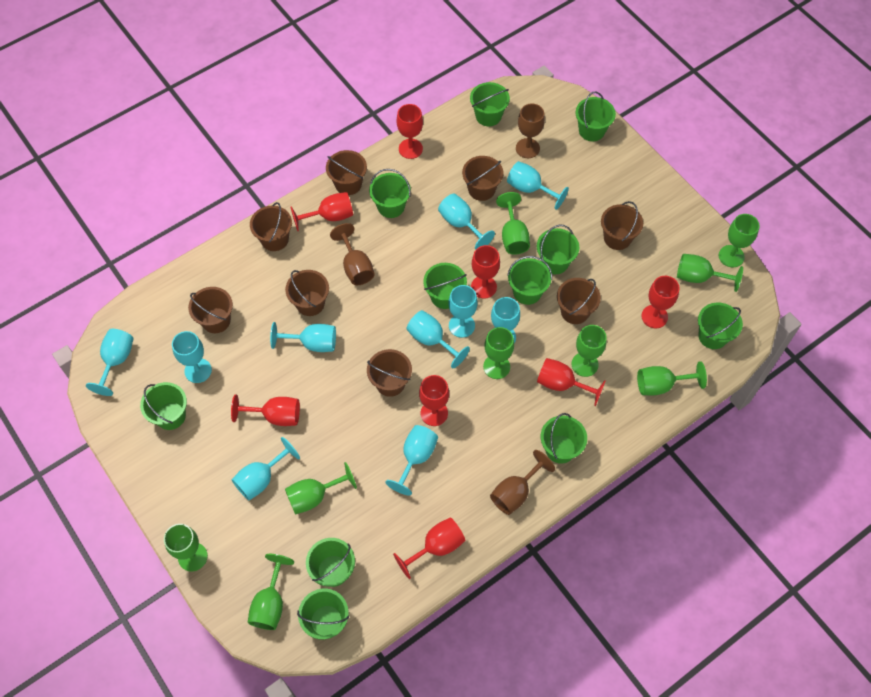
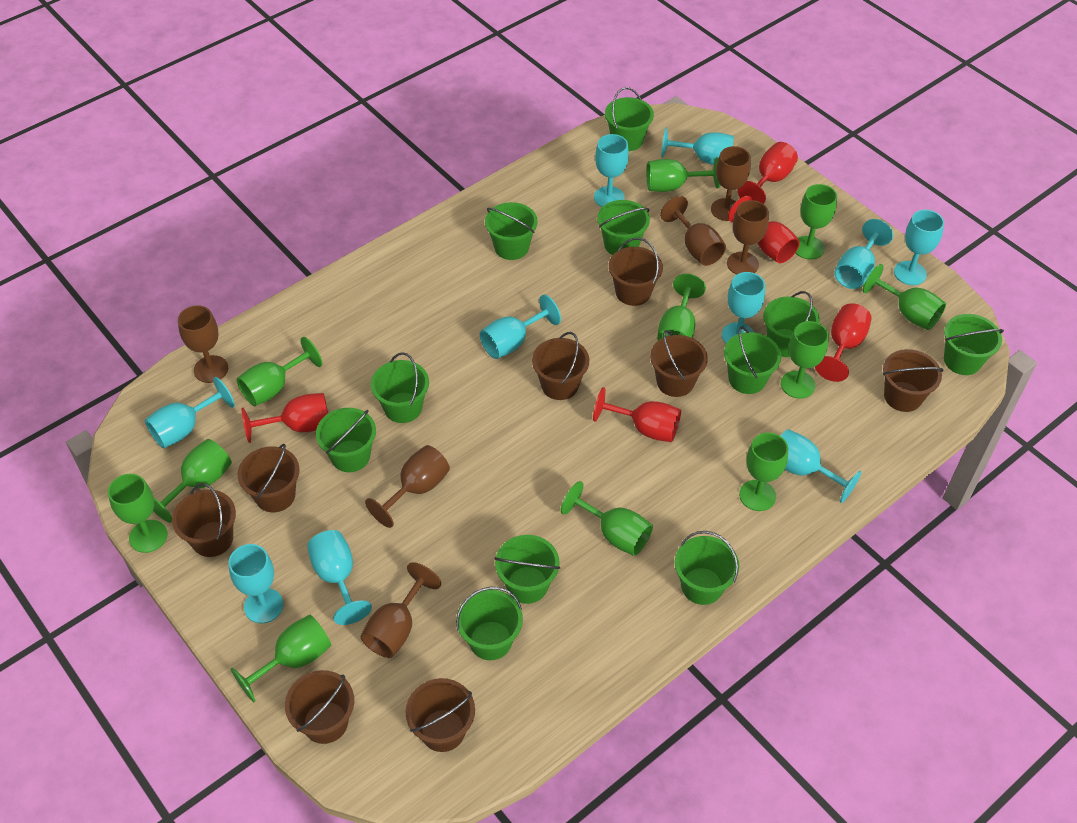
brown goblet: 3 -> 6
green goblet: 9 -> 11
red goblet: 8 -> 5

